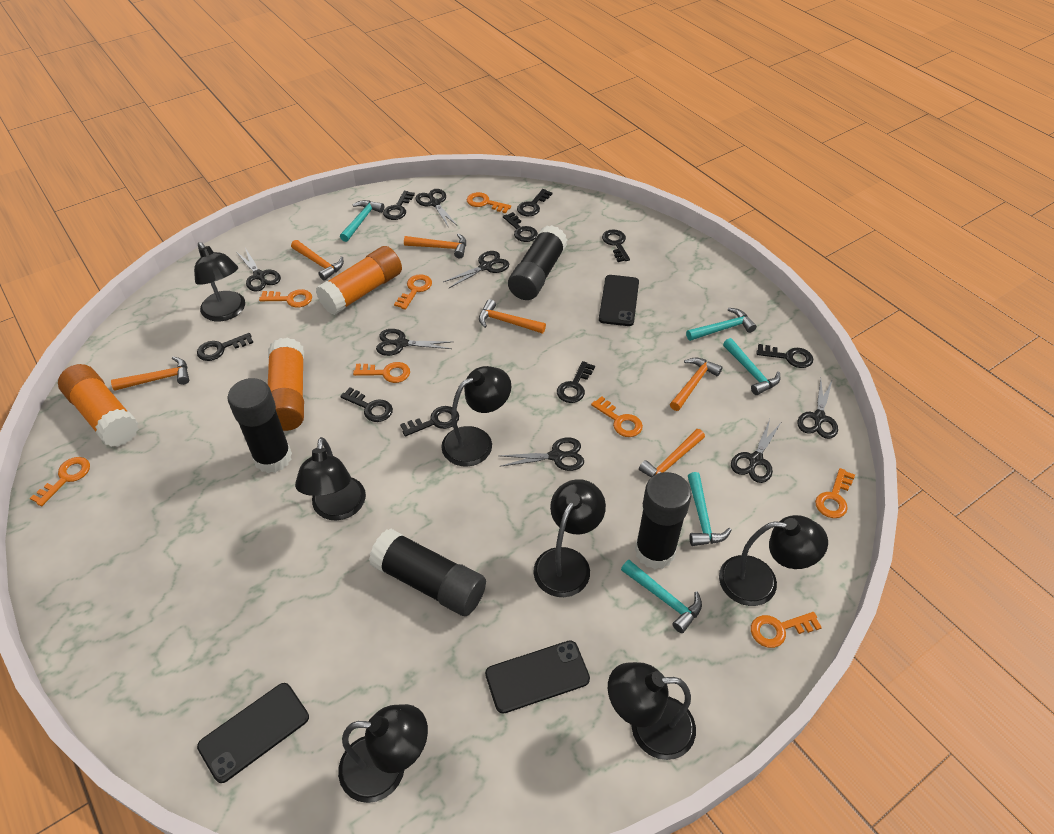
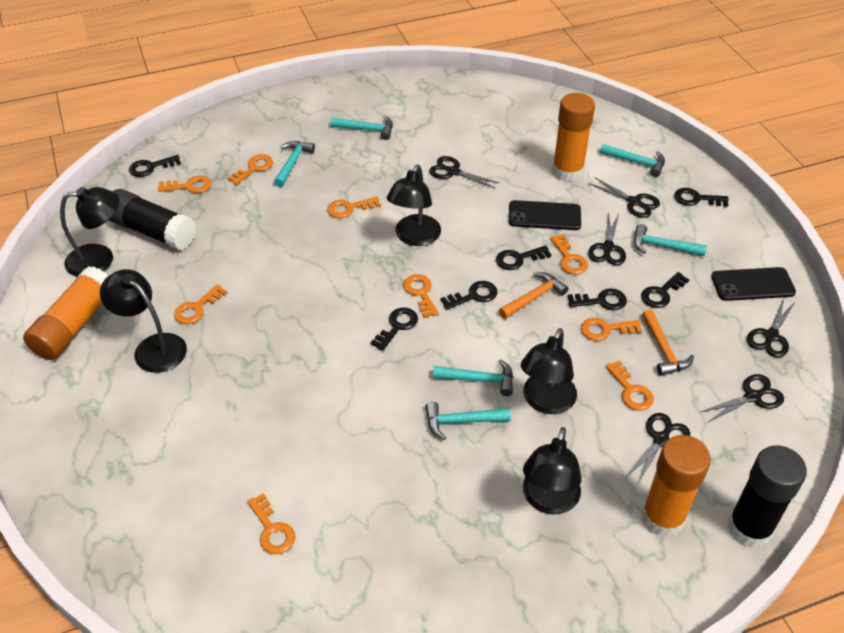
black glue stick: 4 -> 2
black key: 9 -> 7
black lamp: 7 -> 5
black phone: 3 -> 2
black scissors: 7 -> 6
orange hammer: 6 -> 2
orange key: 8 -> 9
turquoise hammer: 5 -> 6

